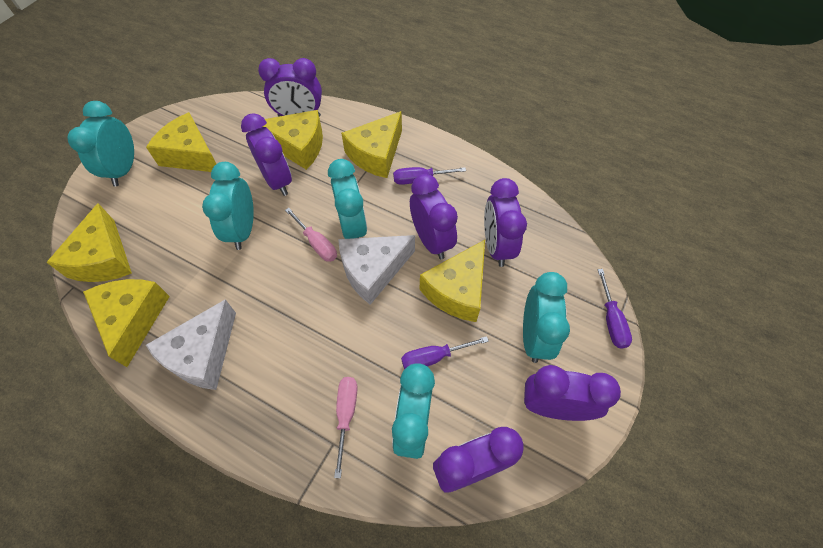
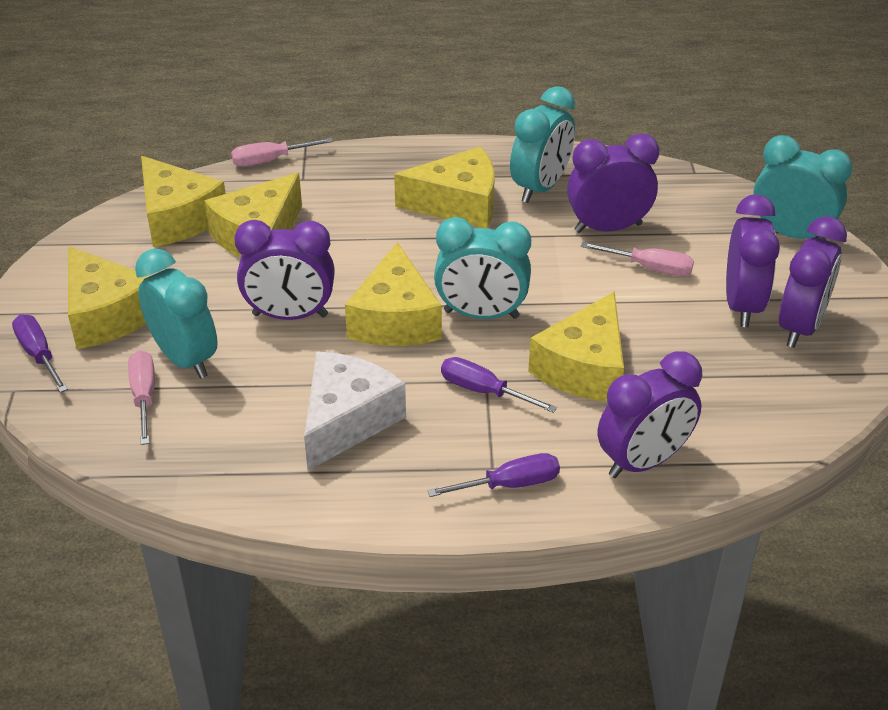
pink screwdriver: 2 -> 3
purple clock: 6 -> 5
turquoise clock: 5 -> 4
white cheese: 2 -> 1

